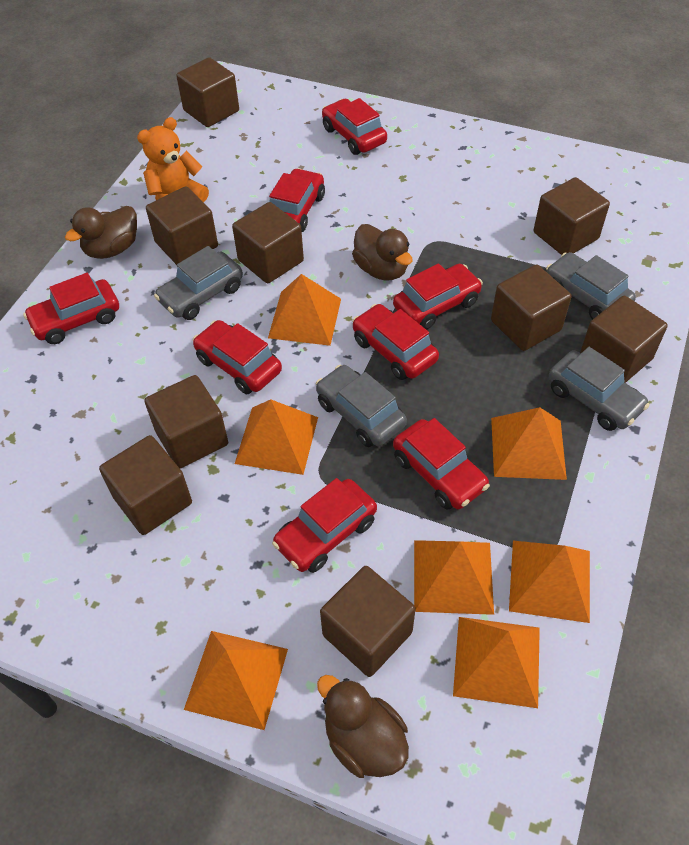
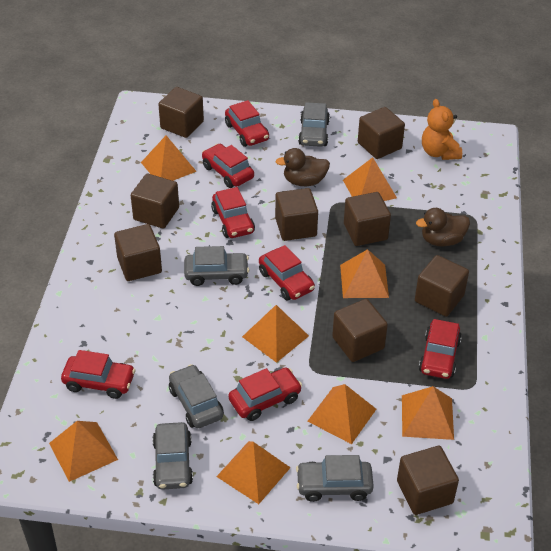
brown duck: 3 -> 2
grey car: 4 -> 5
orange pyramid: 7 -> 8
red car: 8 -> 7

